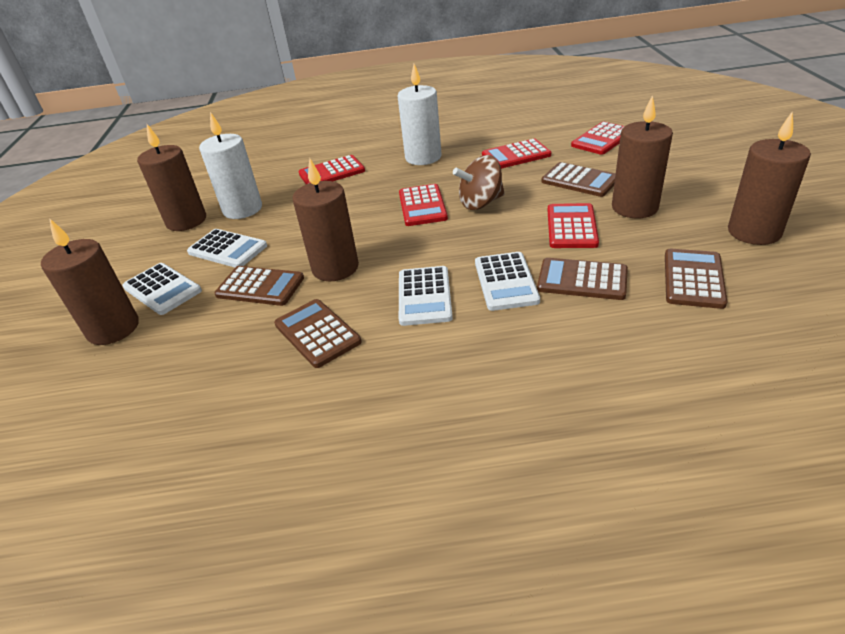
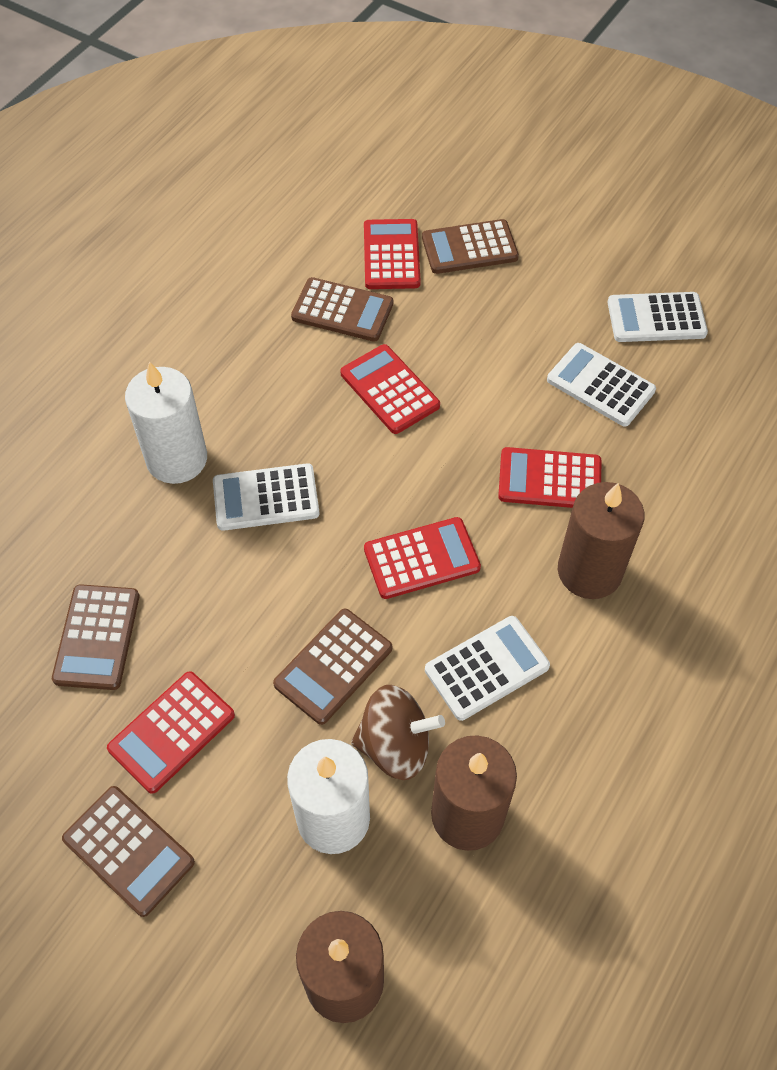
brown candle: 5 -> 3

